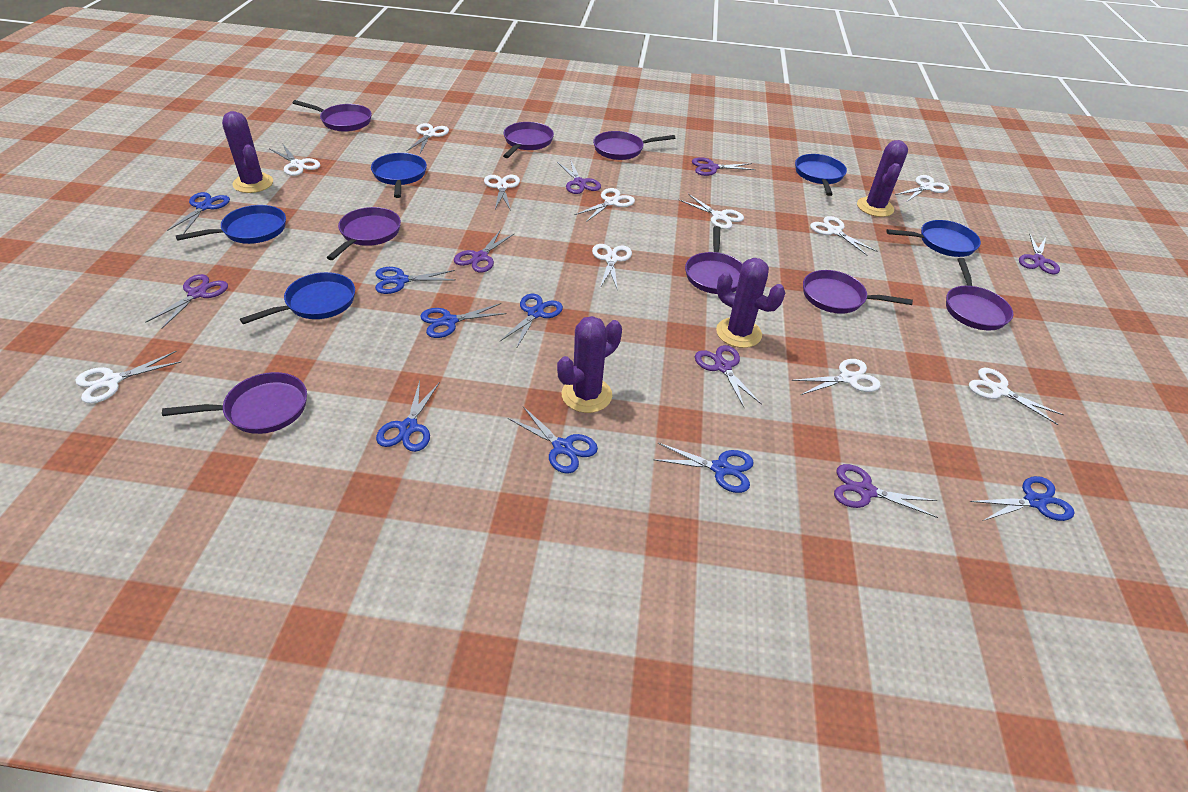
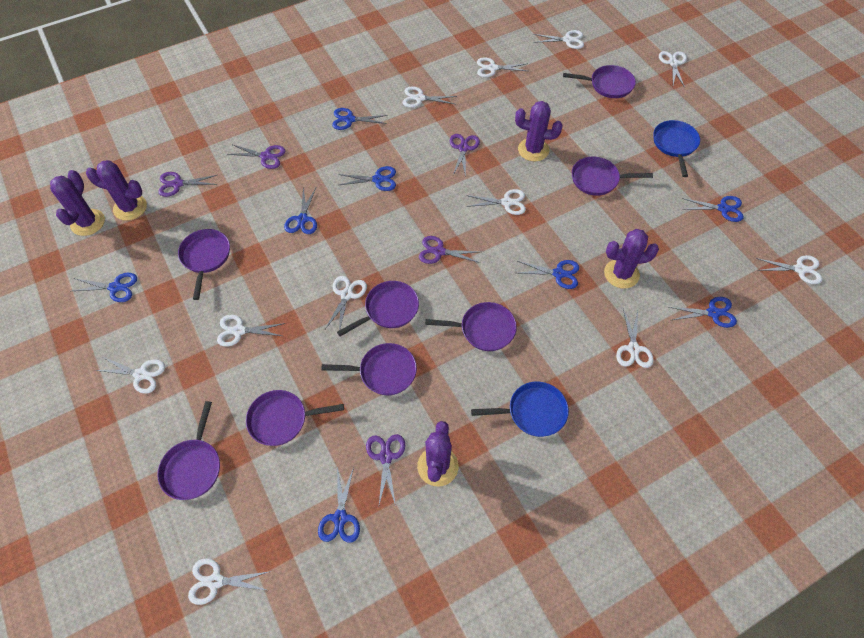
blue pan: 5 -> 2
purple cactus: 4 -> 5
purple scissors: 7 -> 5

